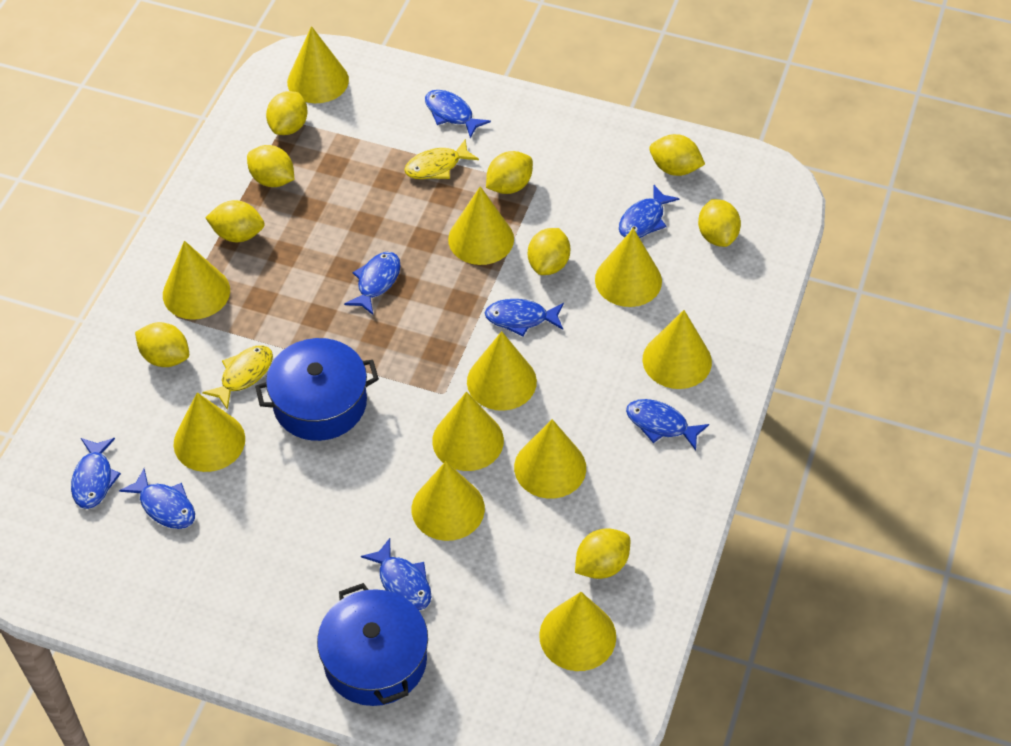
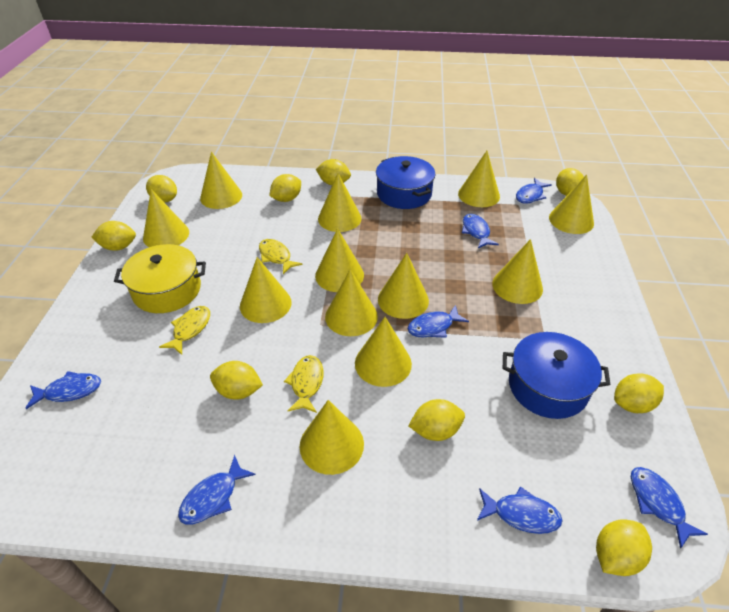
blue fish: 8 -> 7
yellow cone: 11 -> 12
yellow fish: 2 -> 3
yellow pot: 0 -> 1

